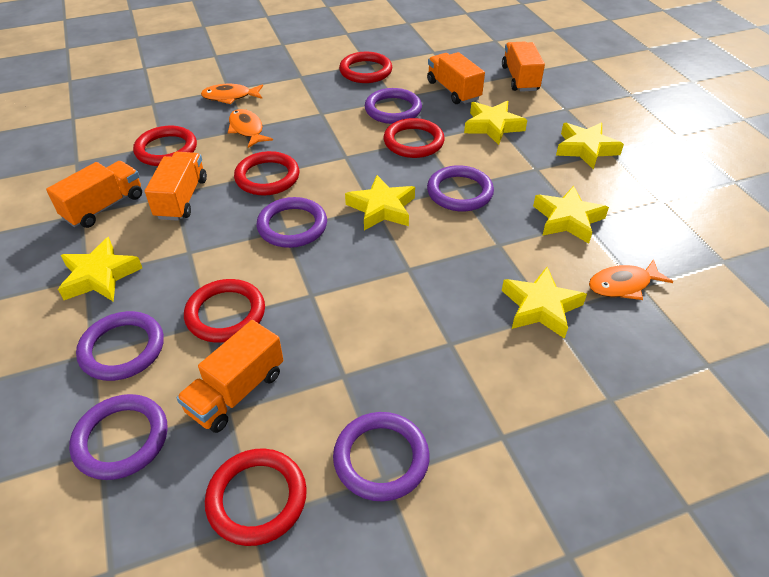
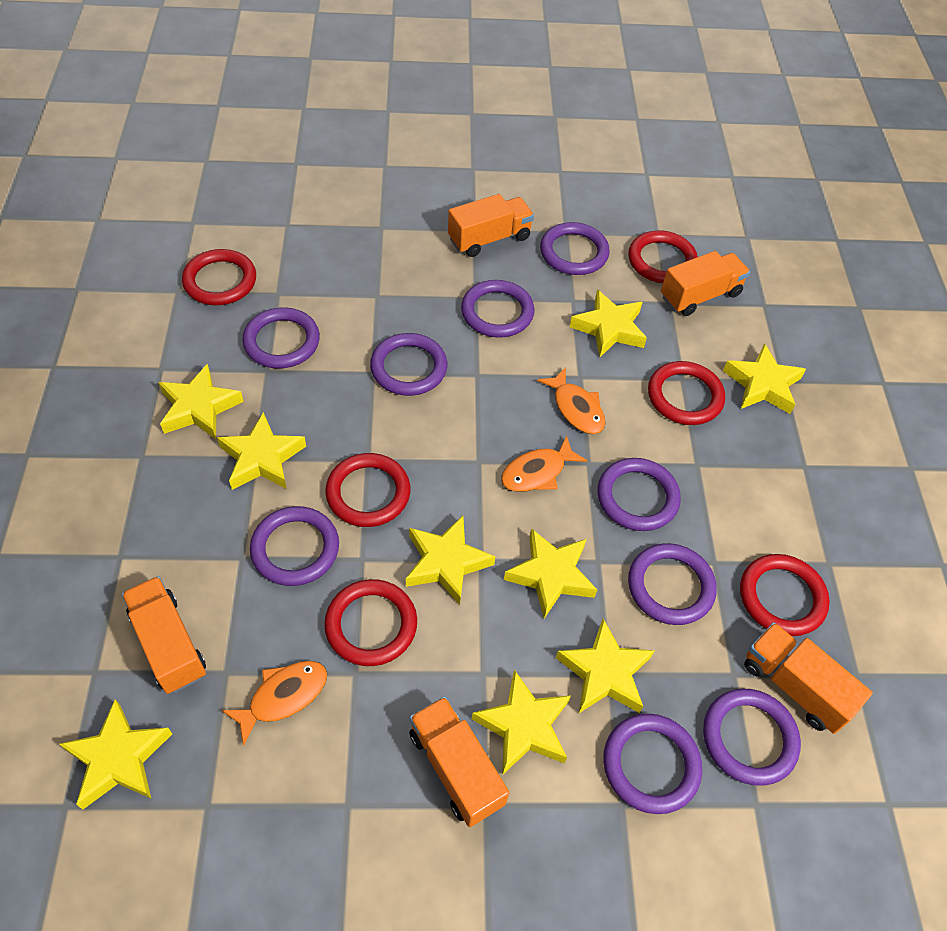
purple ring: 6 -> 9
yellow star: 6 -> 9

